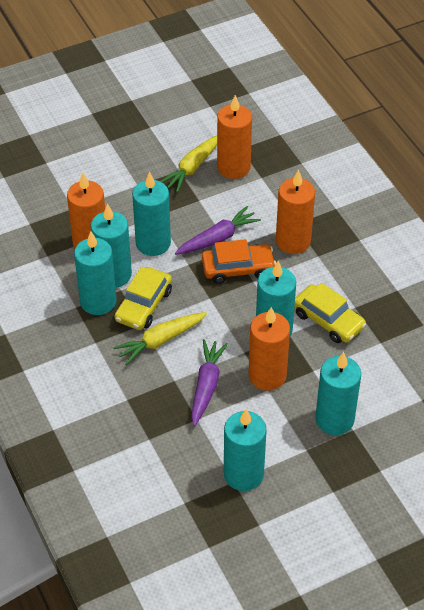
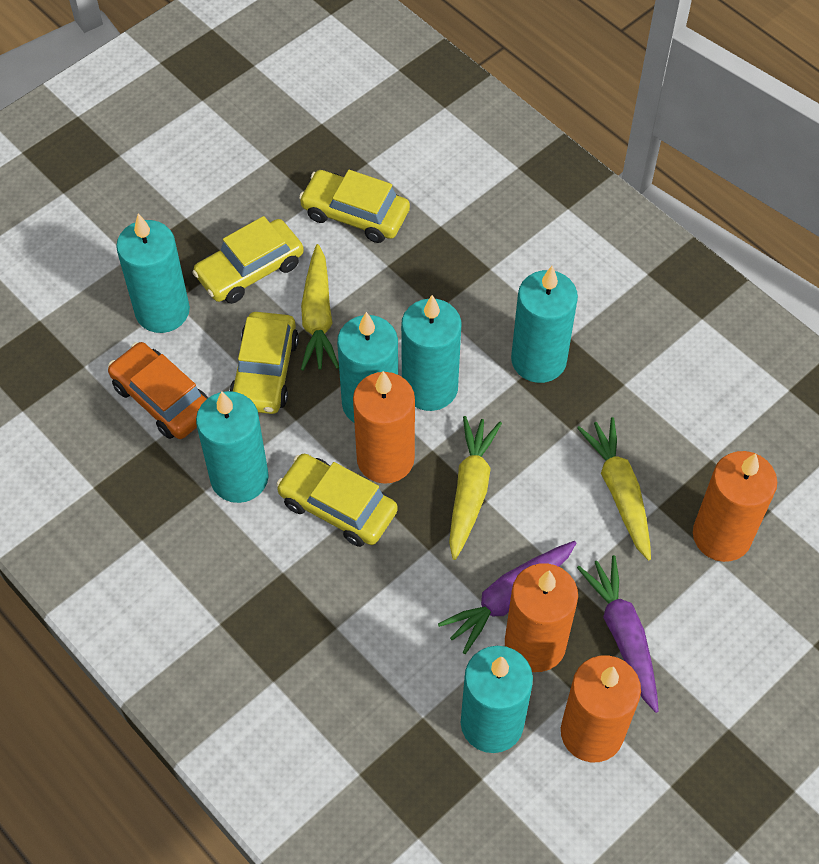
yellow car: 2 -> 4
yellow carrot: 2 -> 3

